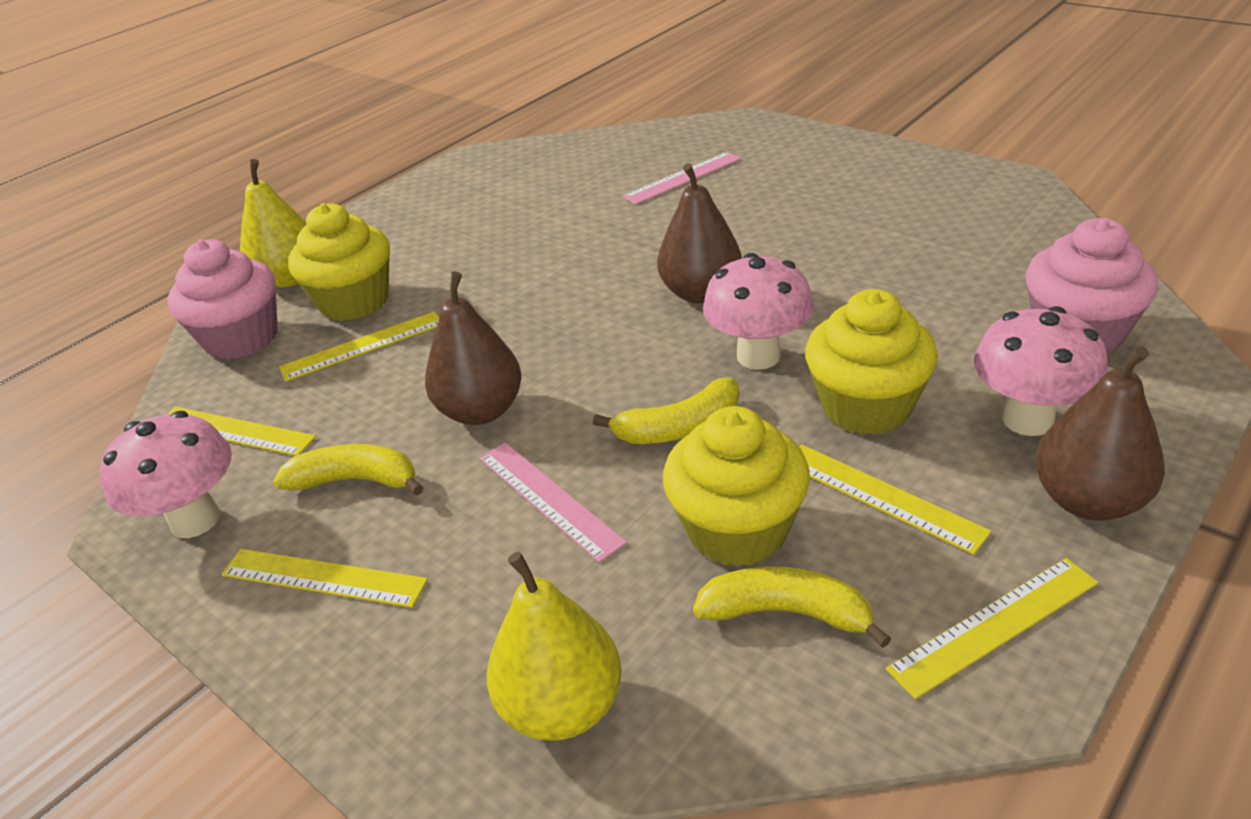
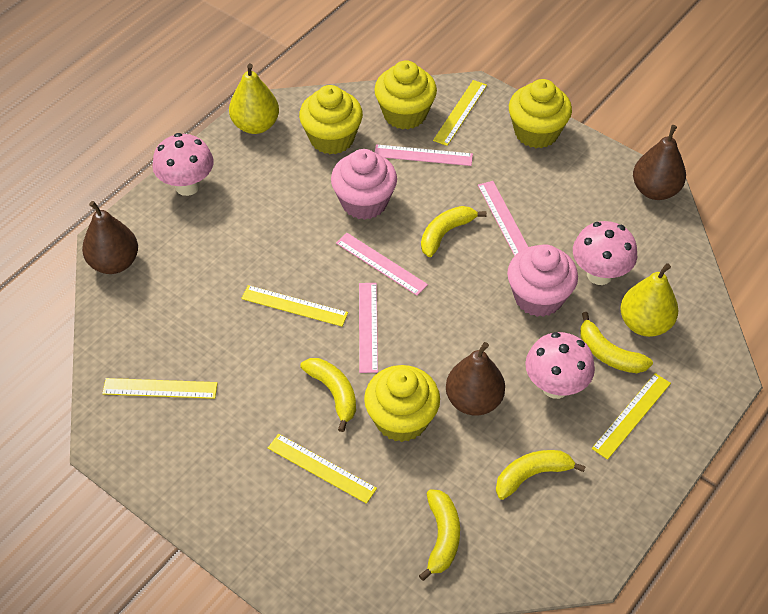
pink ruler: 2 -> 4
yellow banana: 3 -> 5
yellow cupcake: 3 -> 4

